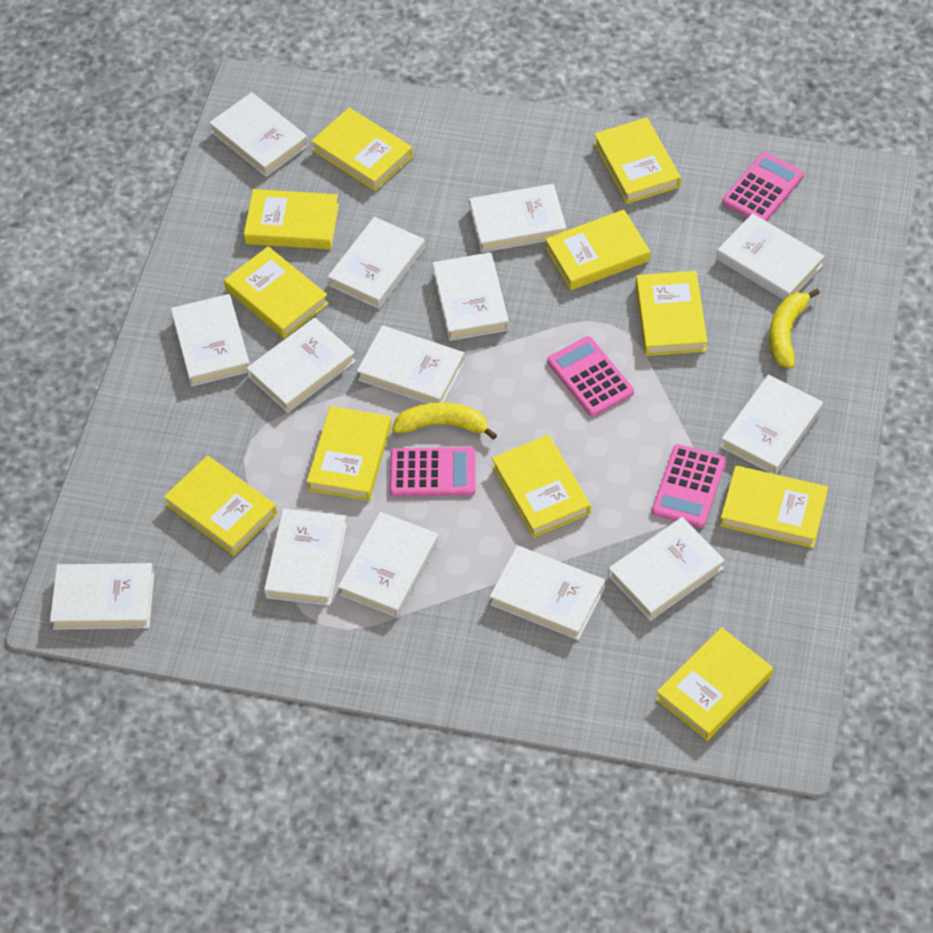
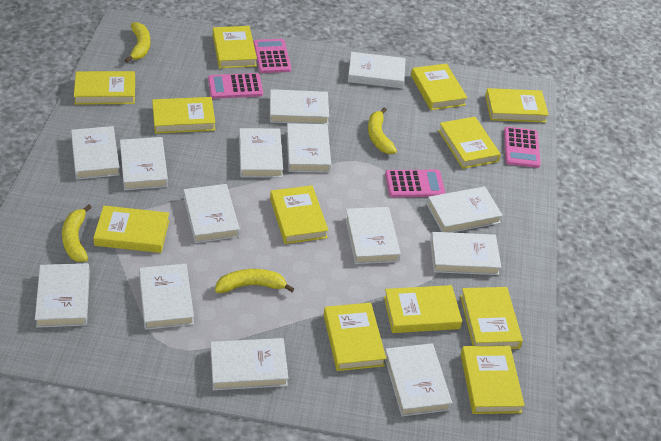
yellow banana: 2 -> 4
yellow book: 11 -> 12

